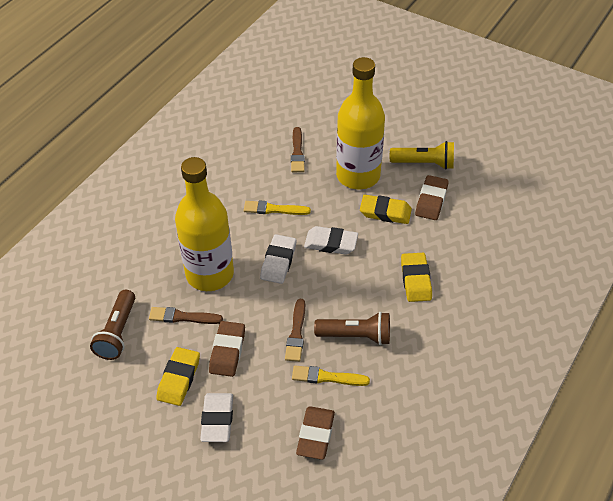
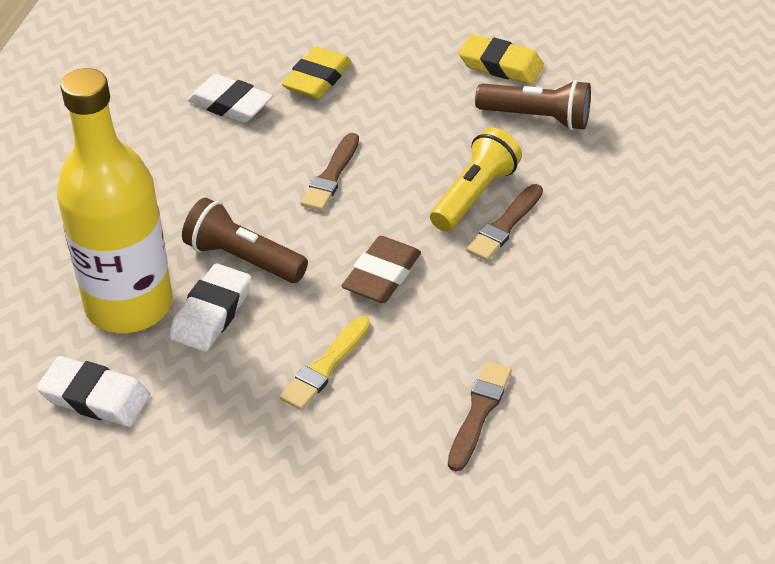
brown eraser: 3 -> 1
yellow bottle: 2 -> 1
yellow brush: 2 -> 1
yellow eraser: 3 -> 2

